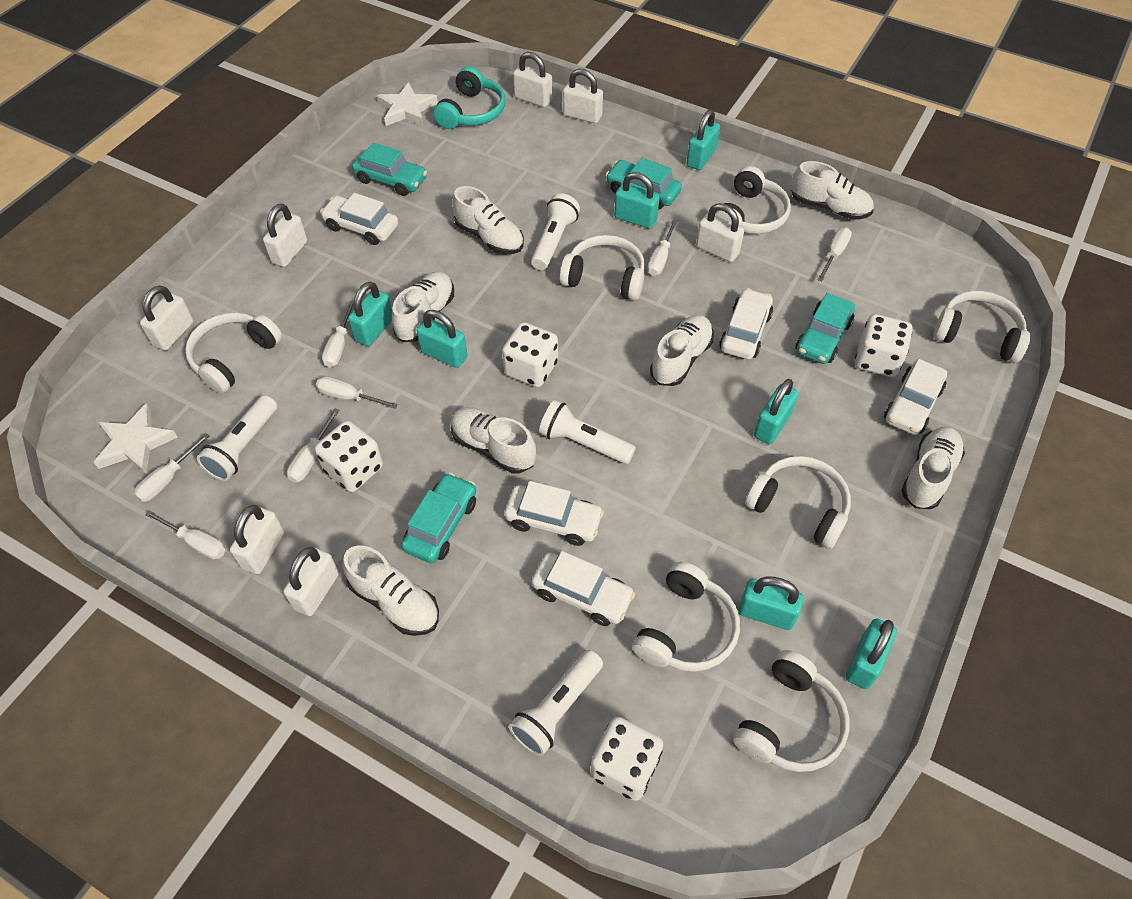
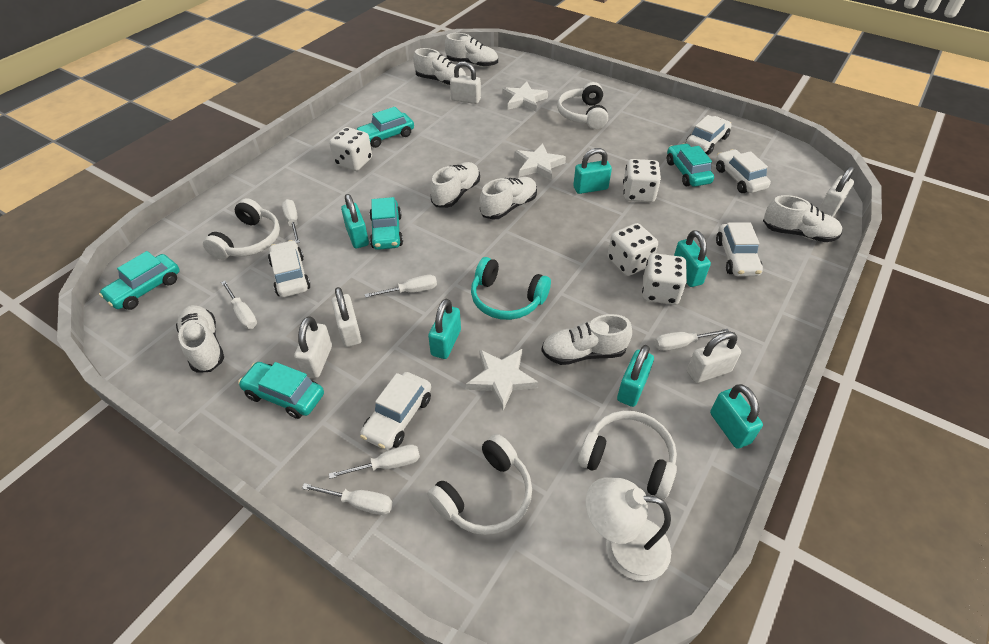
turquoise car: 4 -> 5
turquoise padlock: 7 -> 6
white flashlight: 4 -> 0
white headphones: 7 -> 4
white lamp: 0 -> 1
white padlock: 7 -> 5
white screwdriver: 7 -> 6
white star: 2 -> 3

